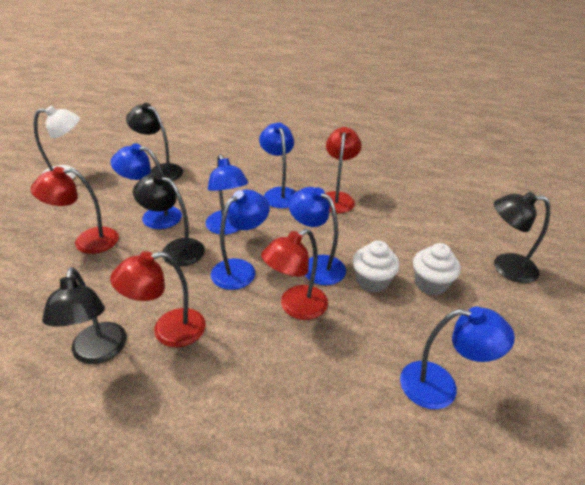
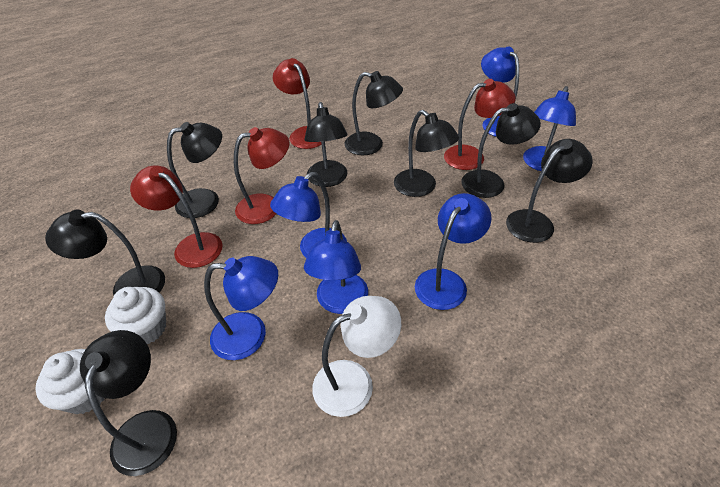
black lamp: 4 -> 8

